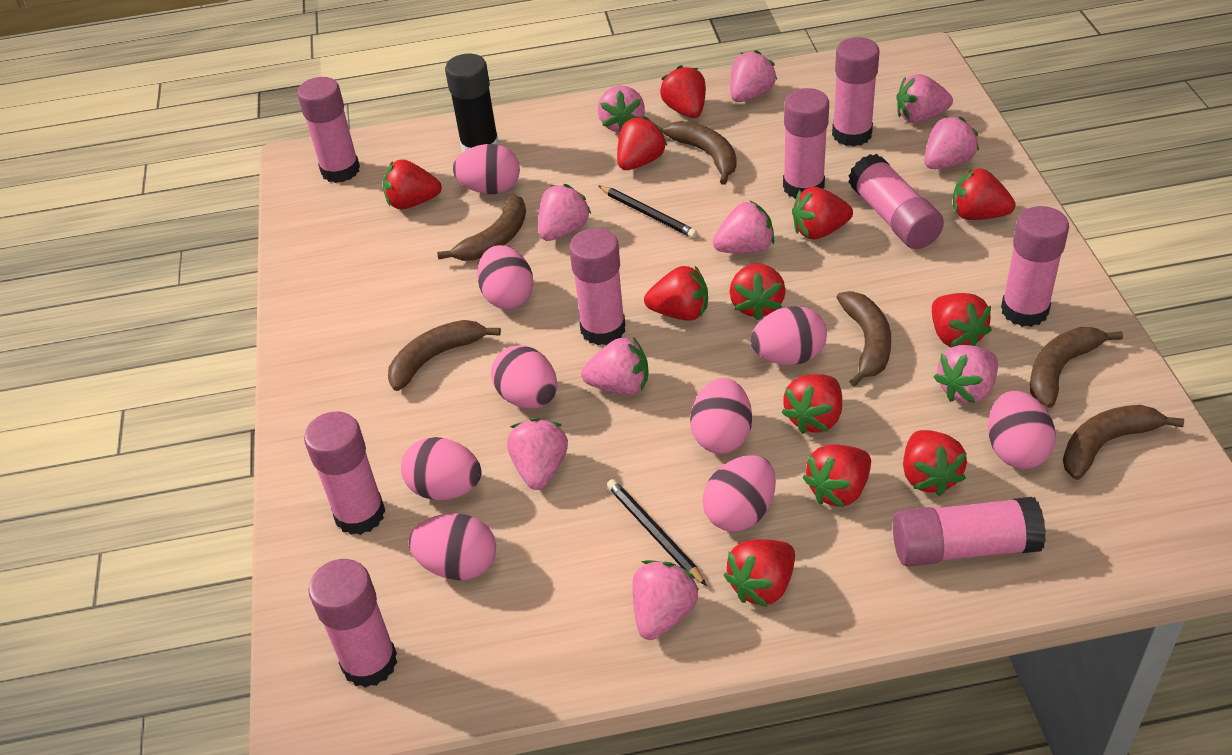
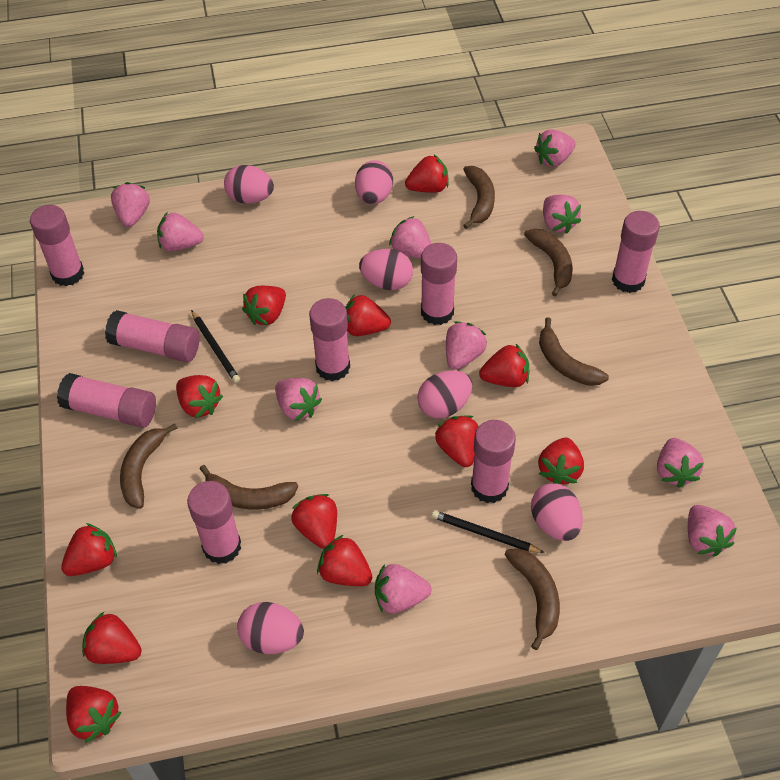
black glue stick: 1 -> 0
pink egg: 9 -> 6
pink glue stick: 9 -> 8

